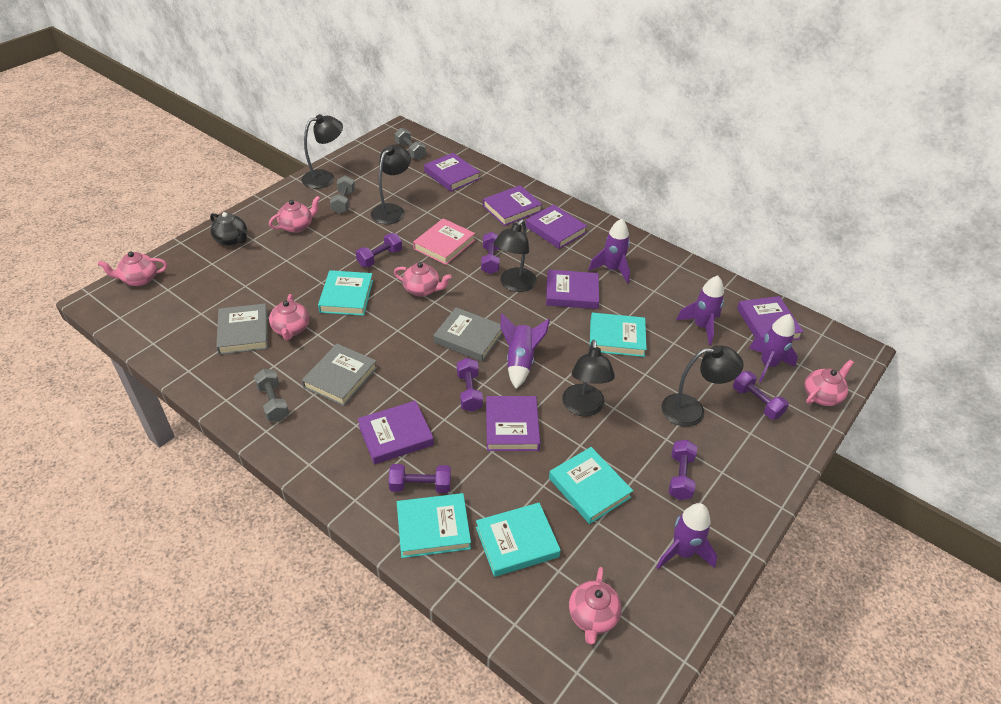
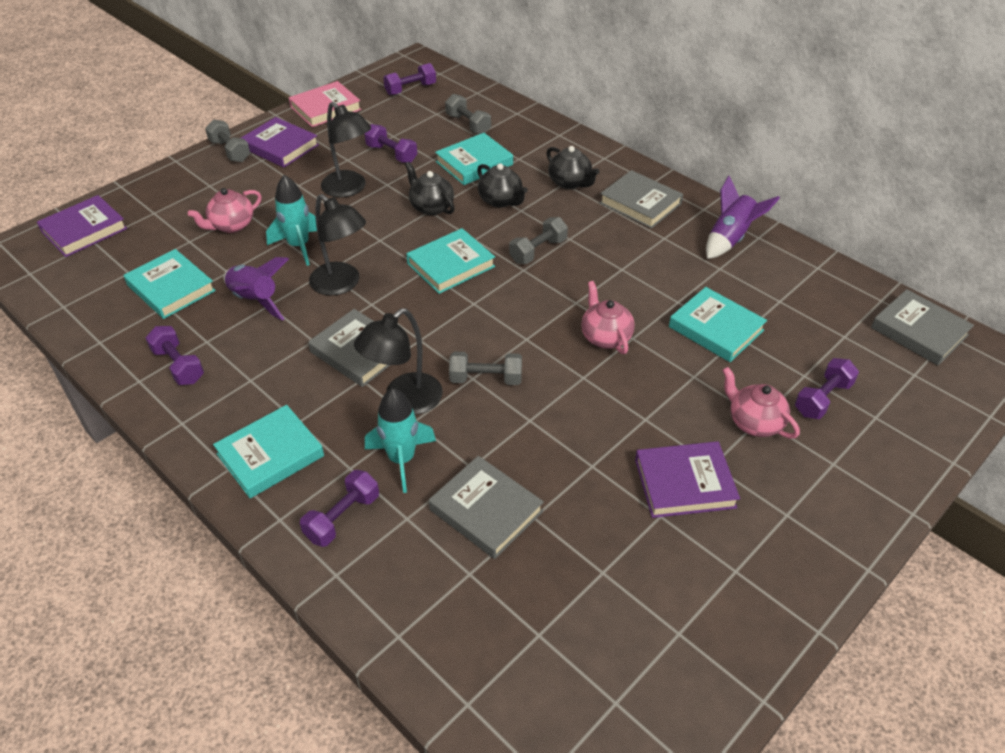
black lamp: 5 -> 3
black teapot: 1 -> 3
grey book: 3 -> 4
grey dumbbell: 3 -> 4
pink teapot: 6 -> 3
purple book: 7 -> 3
purple dumbbell: 6 -> 5
purple rocket: 5 -> 2
turquoise rocket: 0 -> 2

